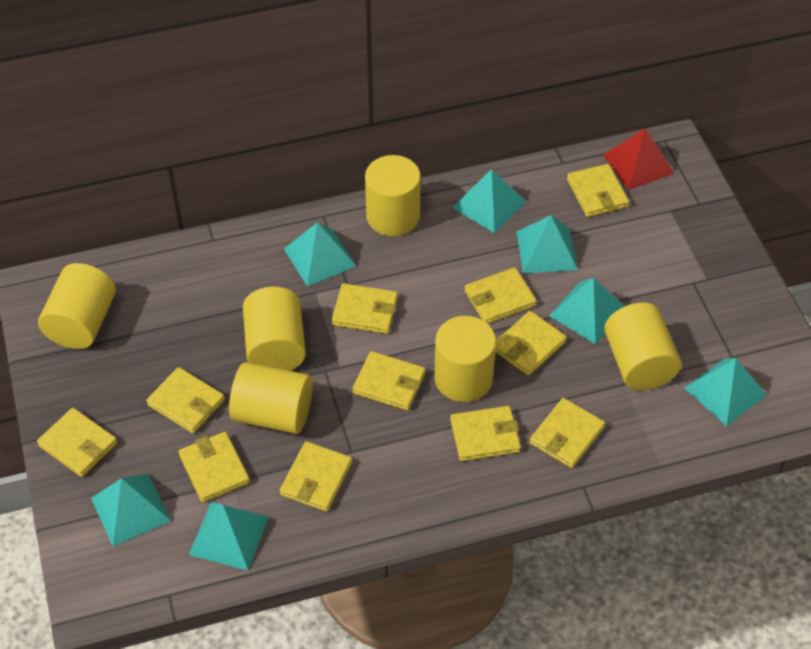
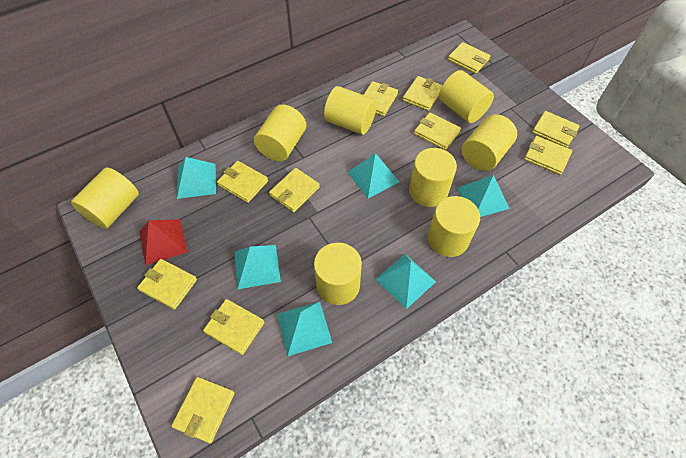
turquoise pyramid: 7 -> 6
yellow cylinder: 6 -> 8

